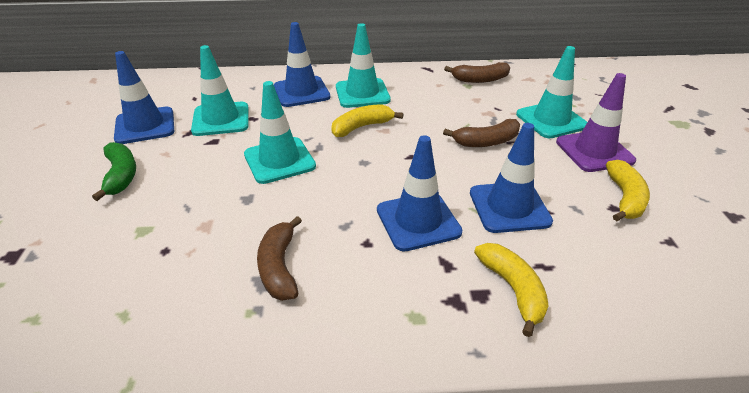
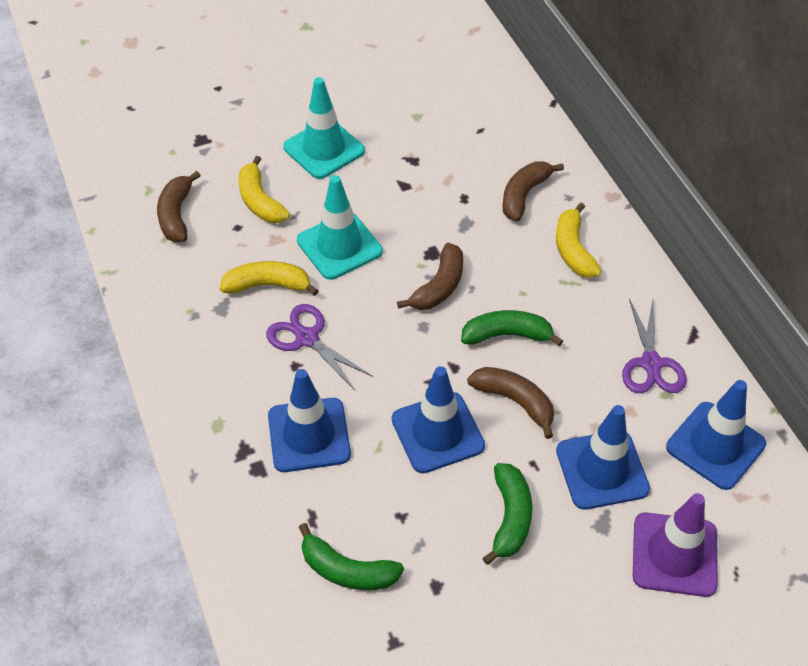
brown banana: 3 -> 4
green banana: 1 -> 3
purple scissors: 0 -> 2
turquoise traffic cone: 4 -> 2

